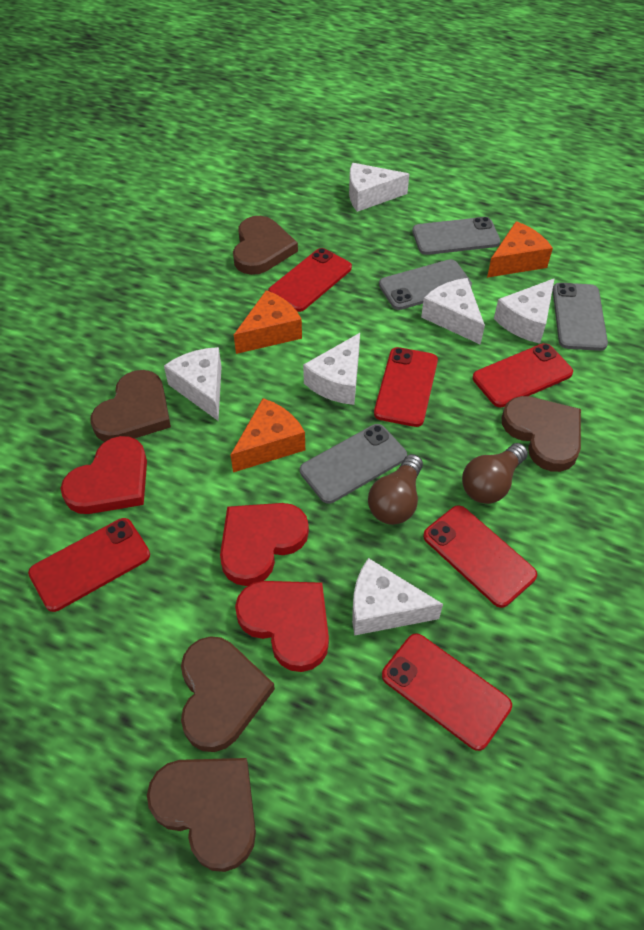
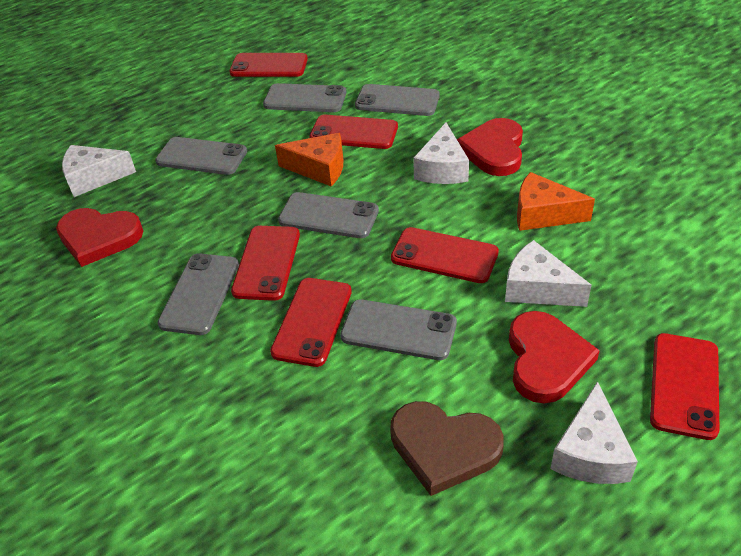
brown heart: 5 -> 1
brown light bulb: 2 -> 0
grey phone: 4 -> 6
orange cheese: 3 -> 2
white cheese: 6 -> 4

